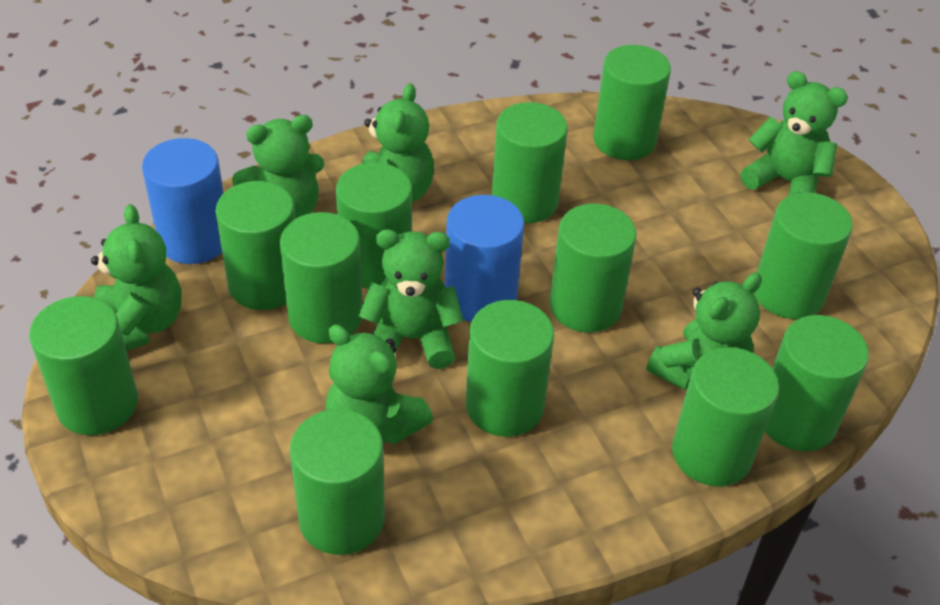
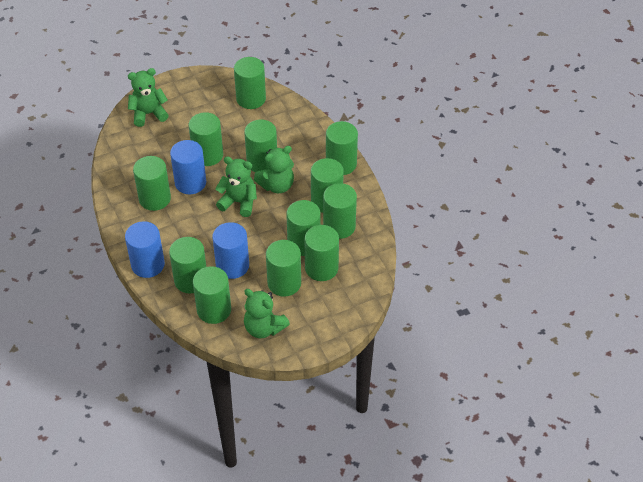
blue cylinder: 2 -> 3
green teddy bear: 7 -> 4

